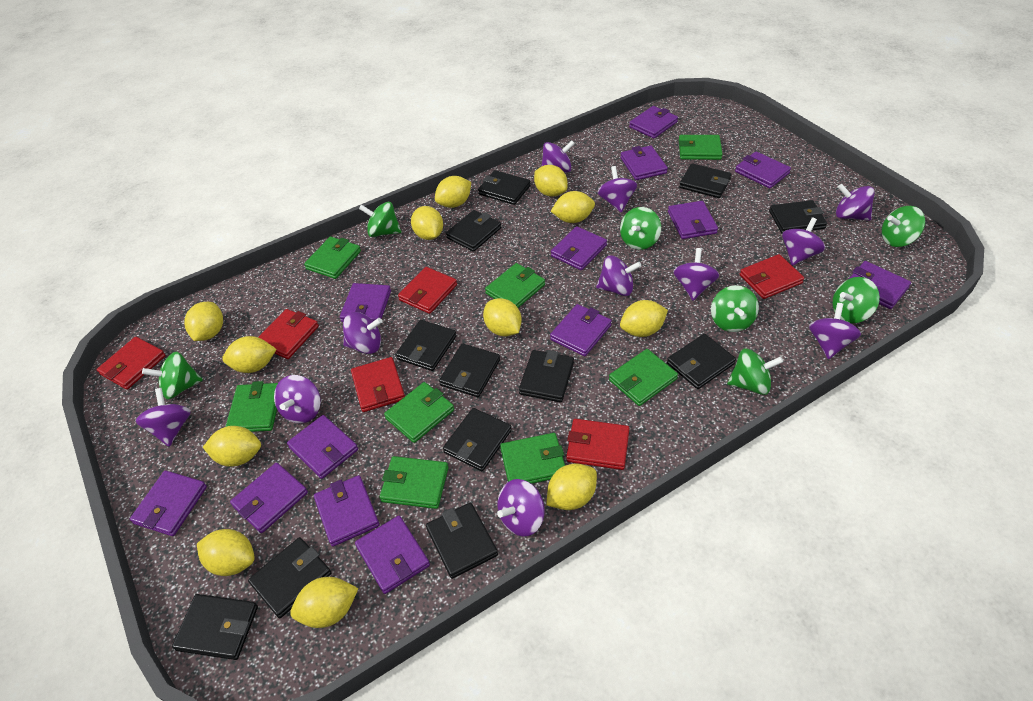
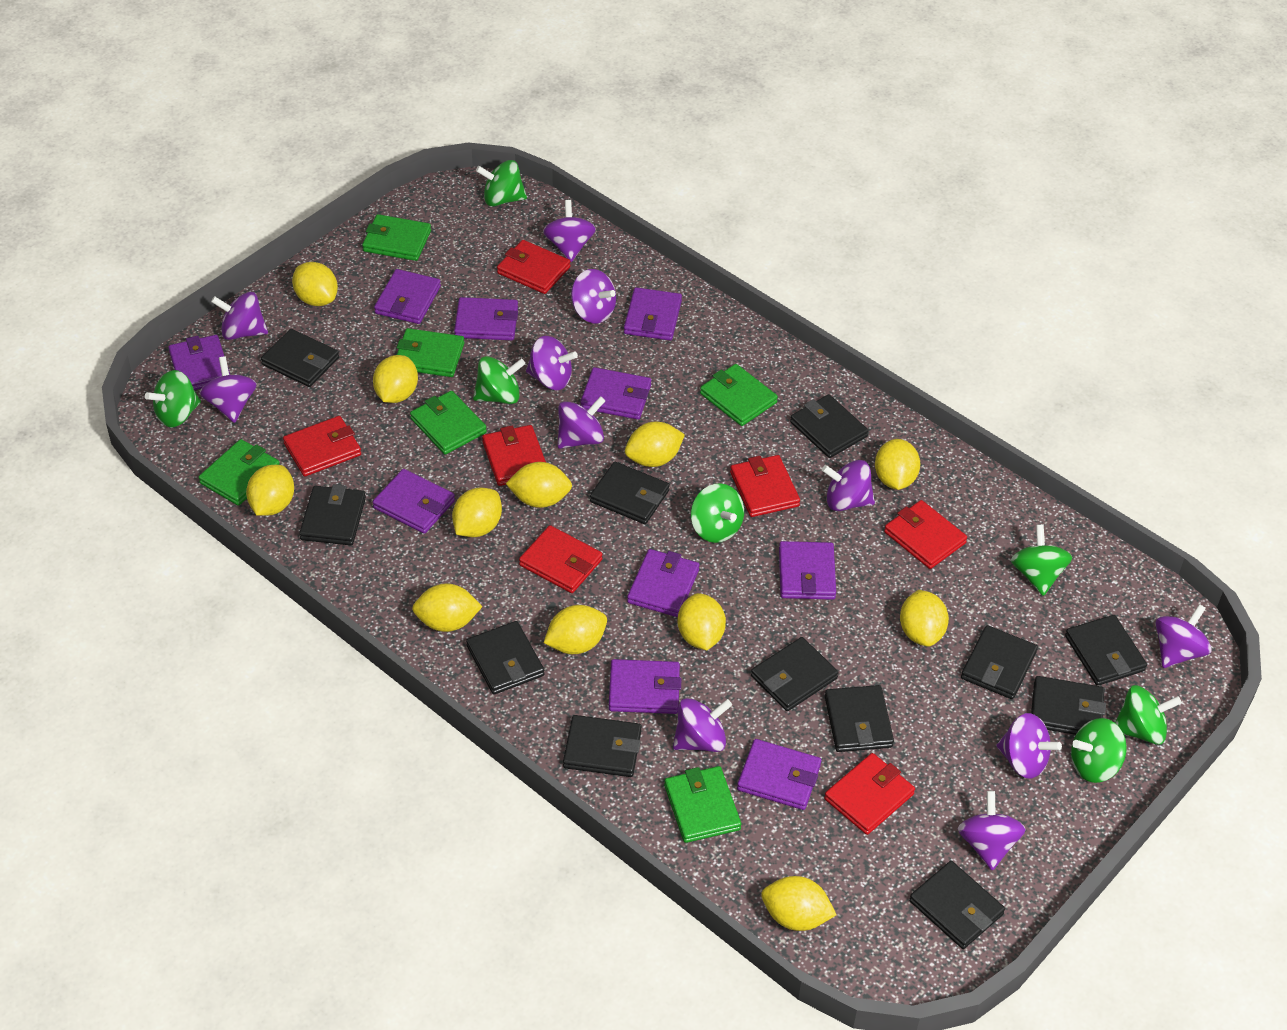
green wallet: 8 -> 6
purple wallet: 13 -> 10
red wallet: 6 -> 7

